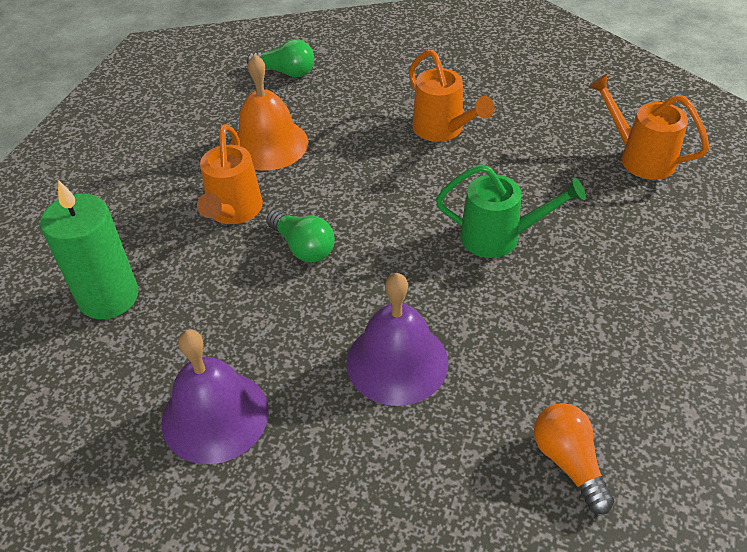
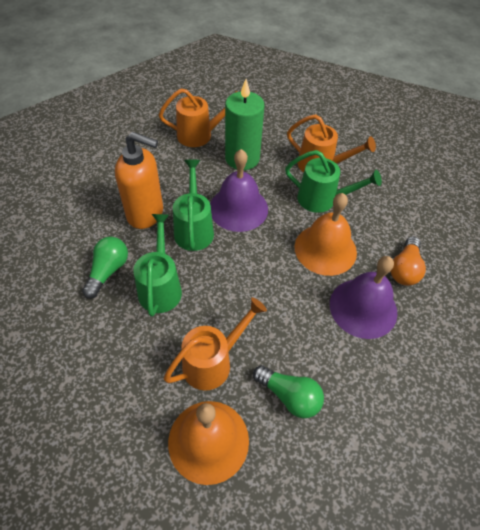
green watering can: 1 -> 3
orange bell: 1 -> 2
orange soap dispenser: 0 -> 1

